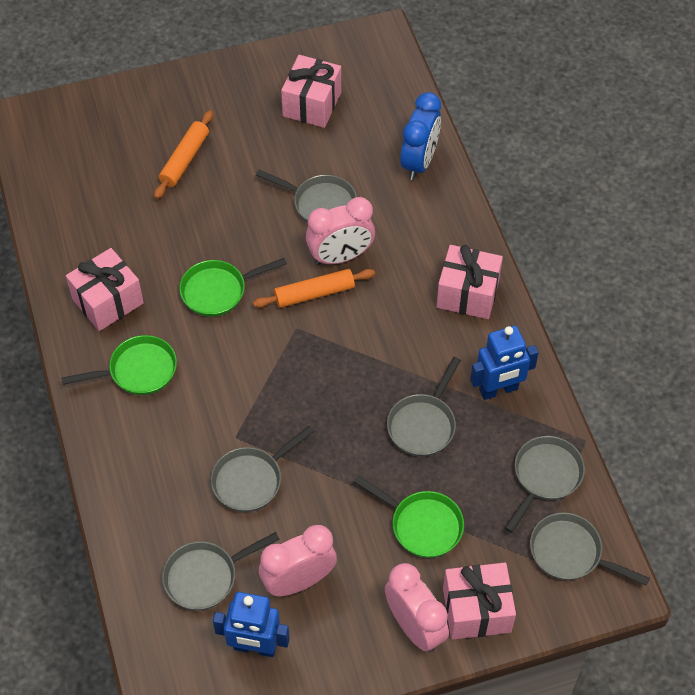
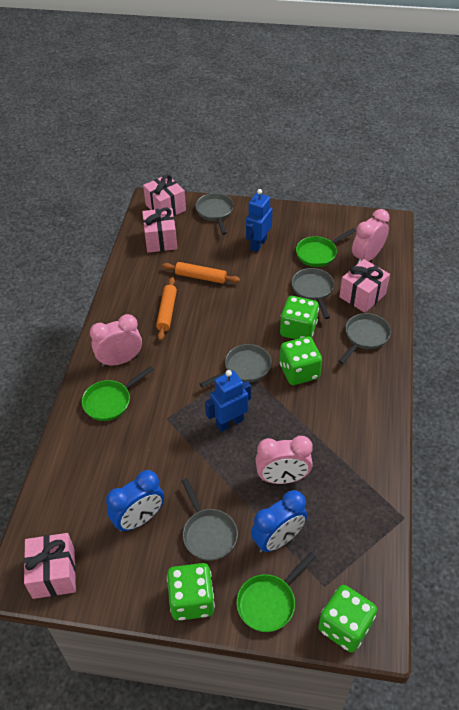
blue clock: 1 -> 2
green dice: 0 -> 4
grey pan: 6 -> 5

